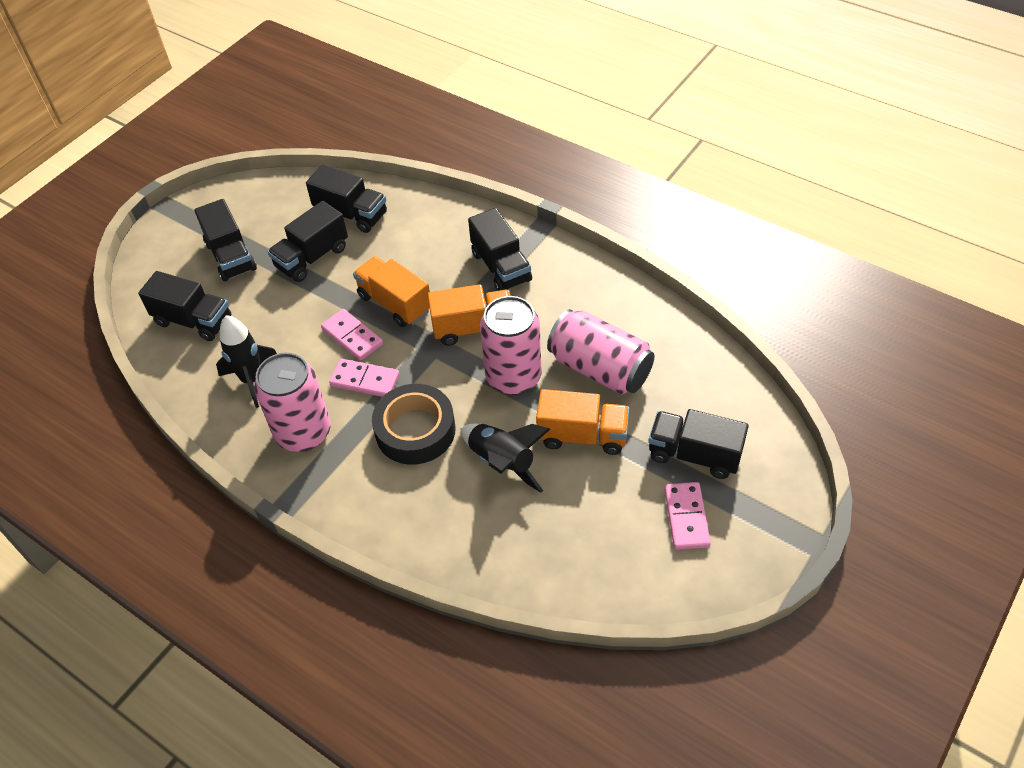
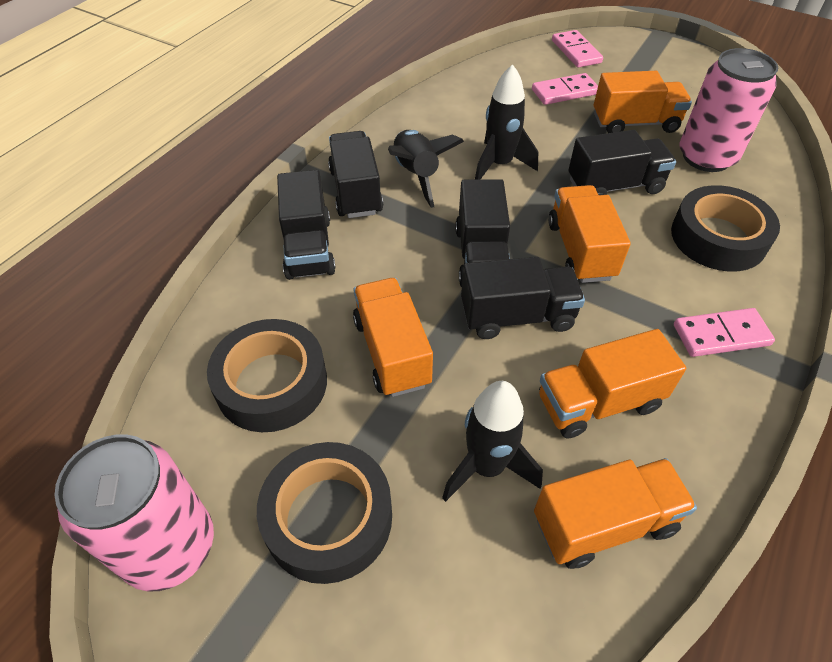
black rocket: 2 -> 3
black tape: 1 -> 3
black truck: 6 -> 5
orange truck: 3 -> 5
pink can: 3 -> 2

